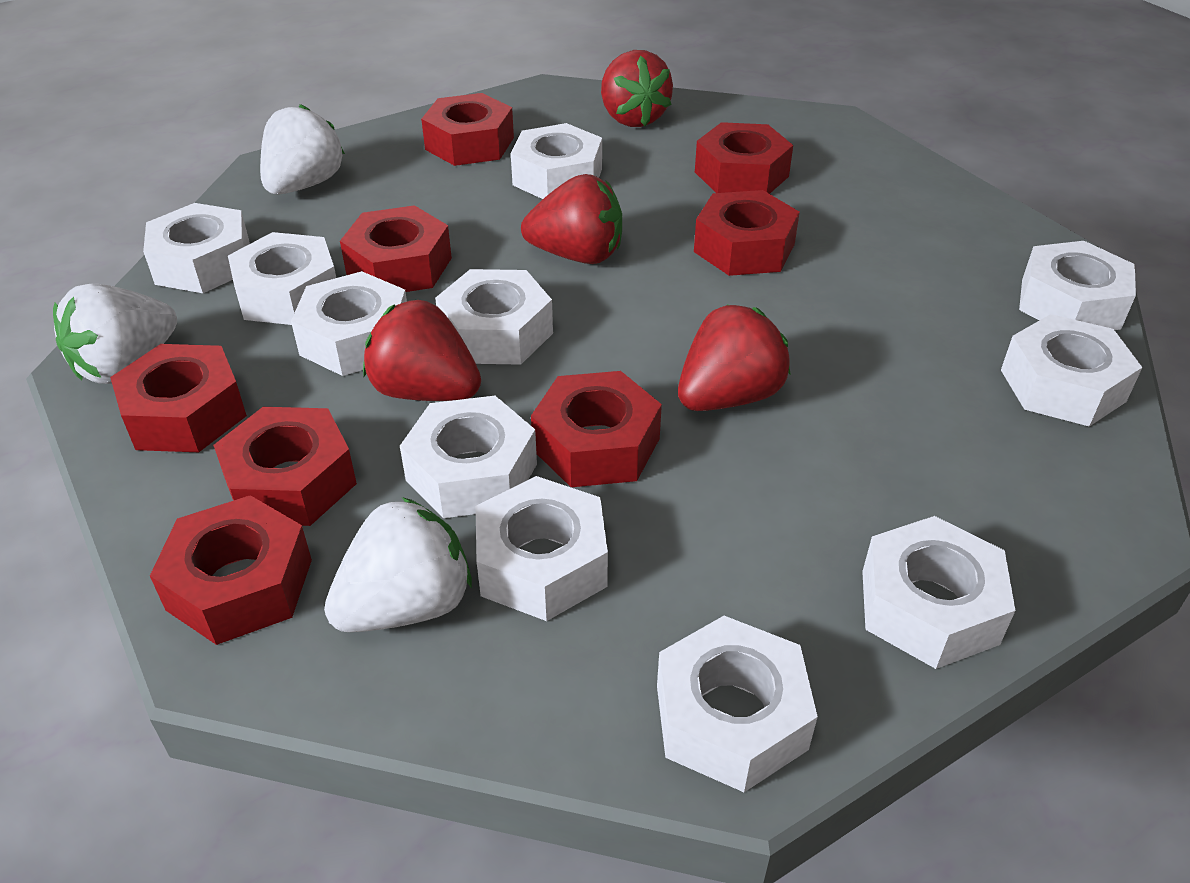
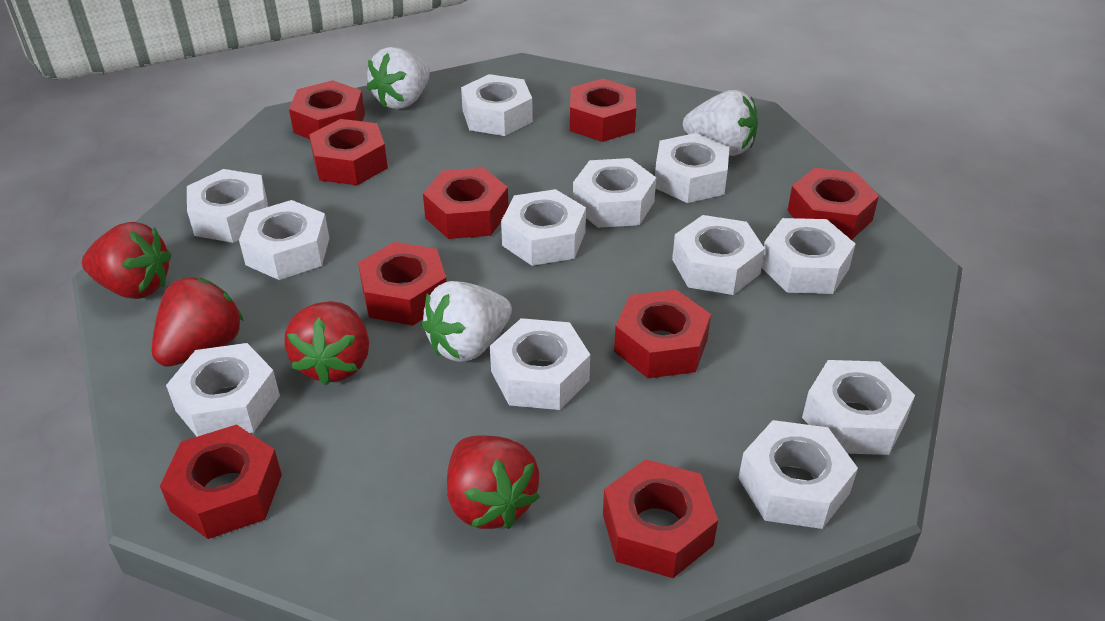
red nut: 8 -> 9
white nut: 11 -> 12

